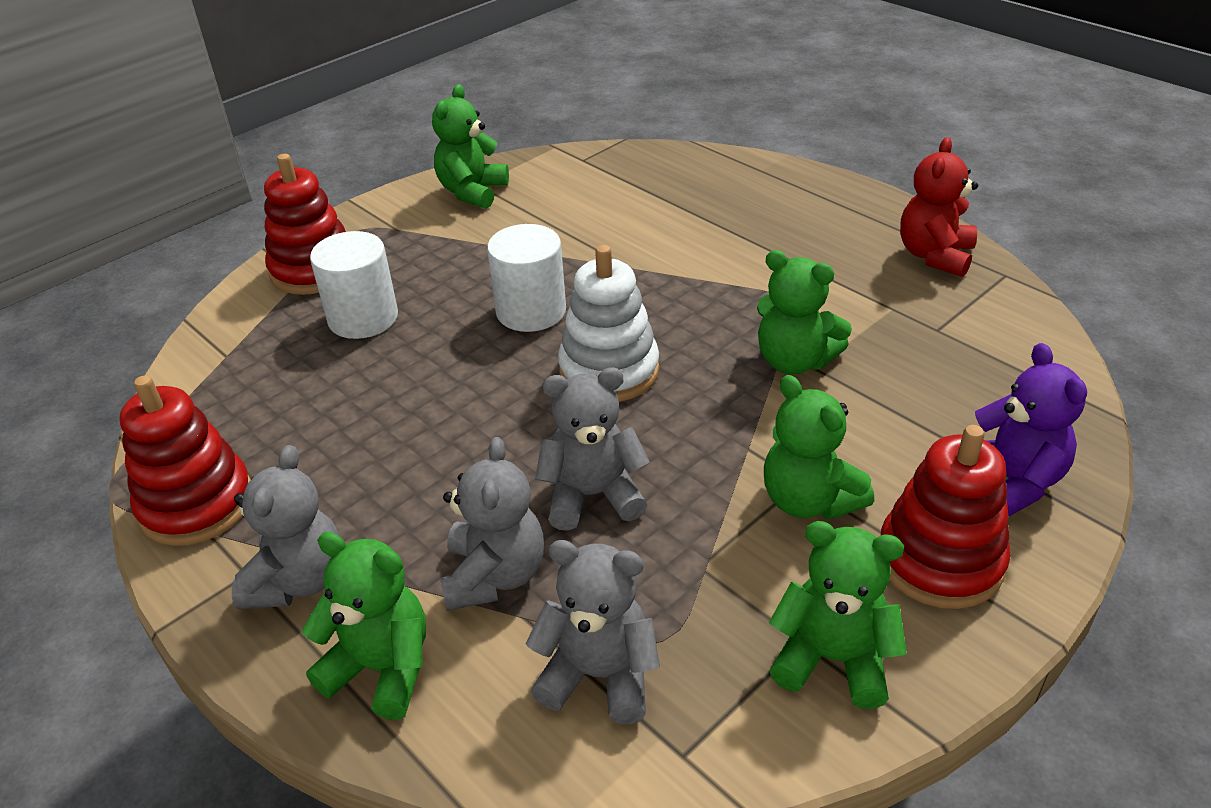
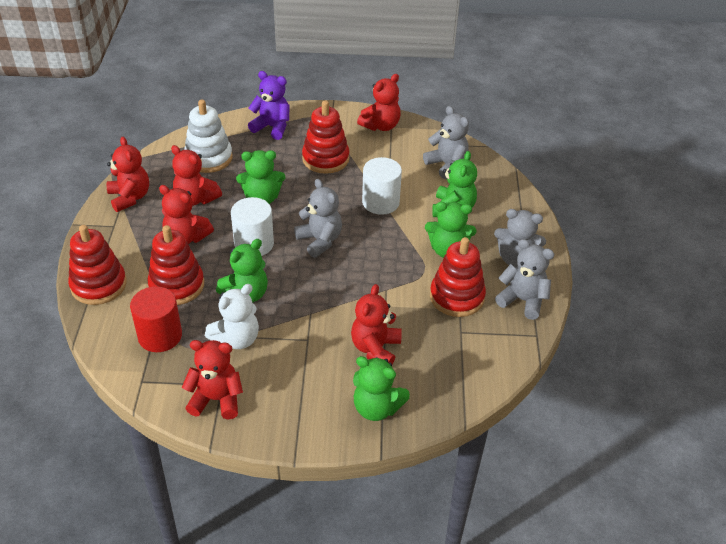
red cylinder: 0 -> 1
red stacking toy: 3 -> 4
red teddy bear: 1 -> 6
white teddy bear: 0 -> 1

